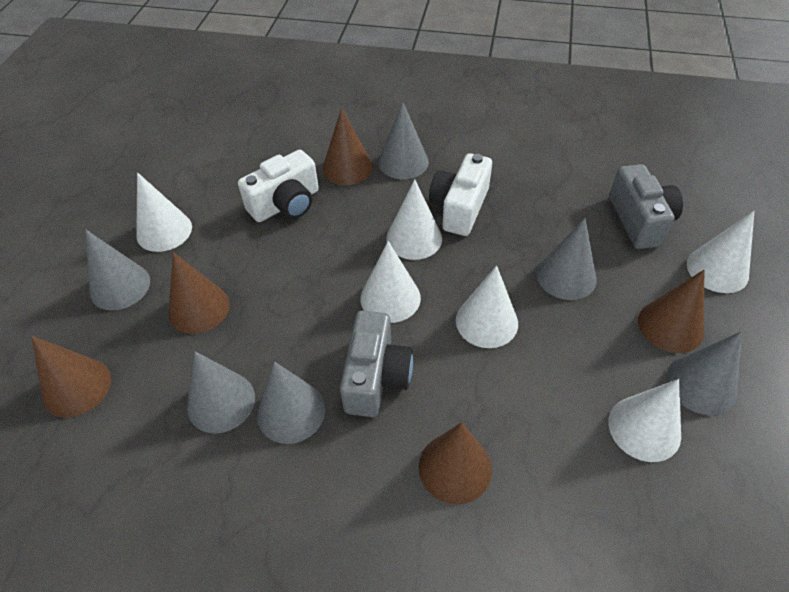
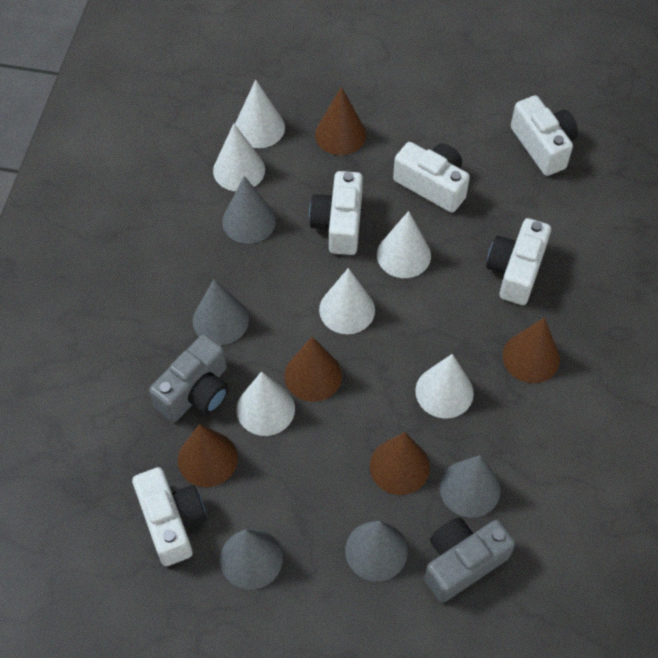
grey cone: 6 -> 5
white camera: 2 -> 5

